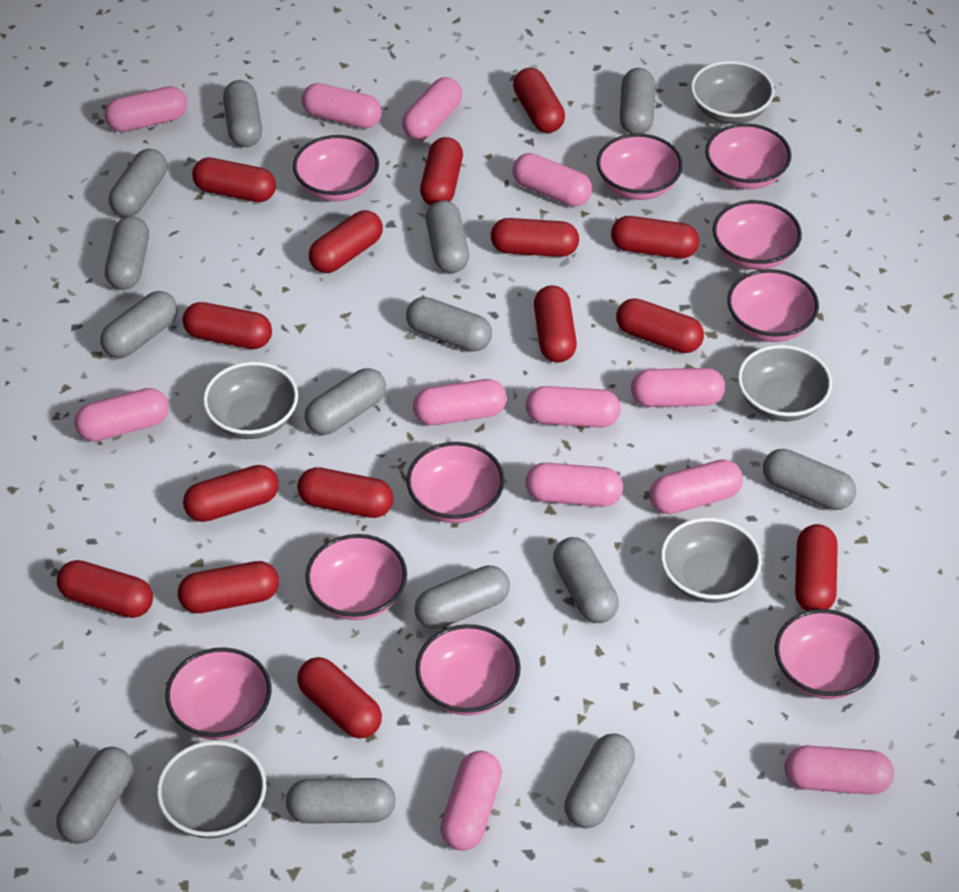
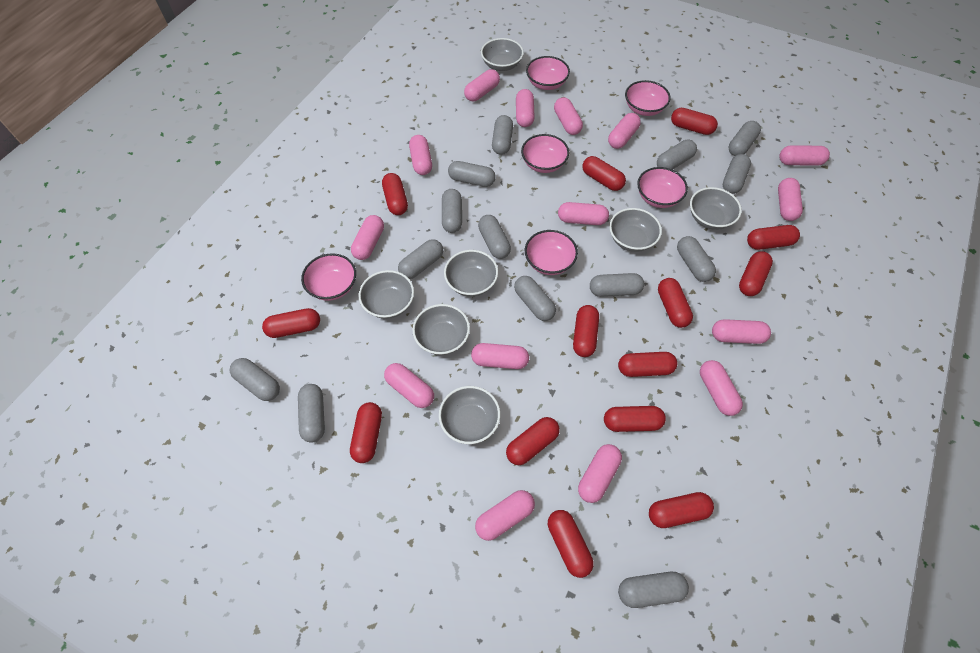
grey bowl: 5 -> 7
pink bowl: 10 -> 6
pink capsule: 12 -> 15
red capsule: 15 -> 14

